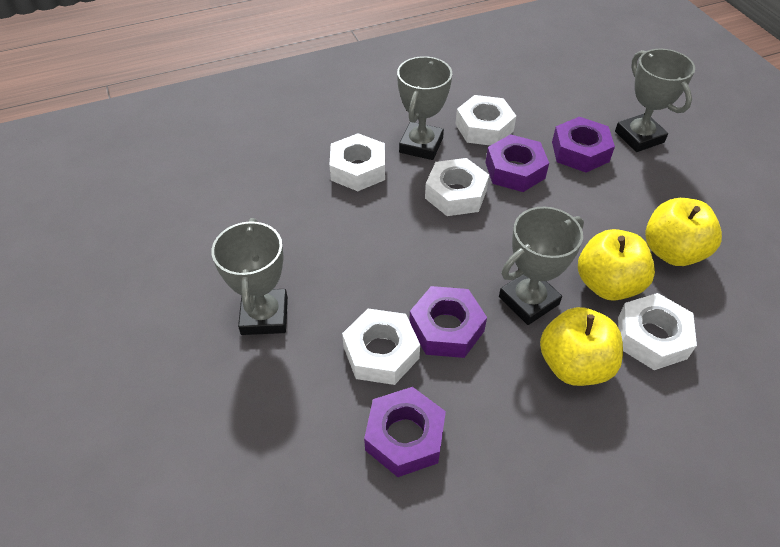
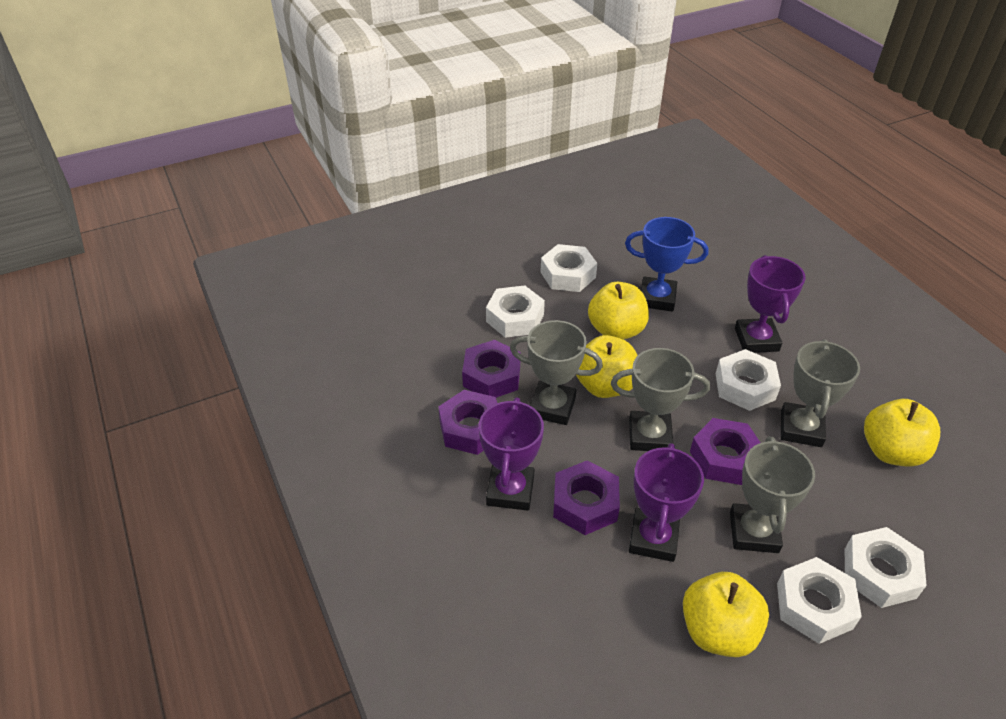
blue trophy: 0 -> 1
purple trophy: 0 -> 3
yellow apple: 3 -> 4

